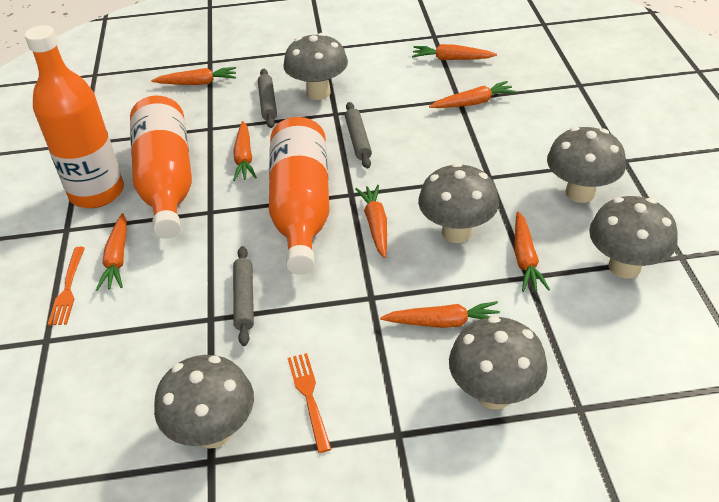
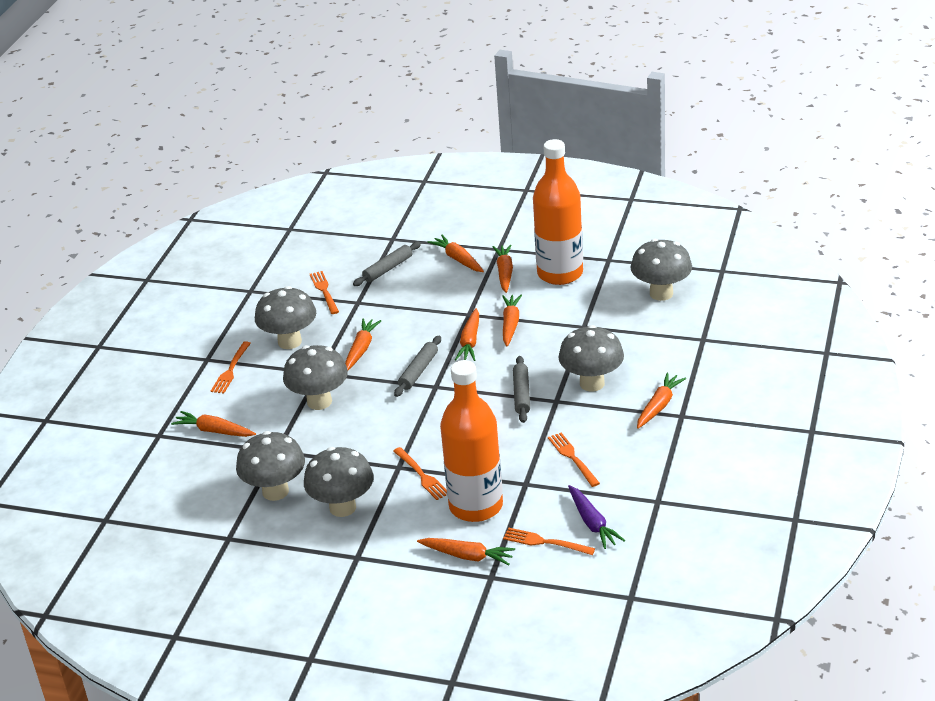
orange bottle: 3 -> 2
orange fork: 2 -> 5
purple carrot: 0 -> 1

